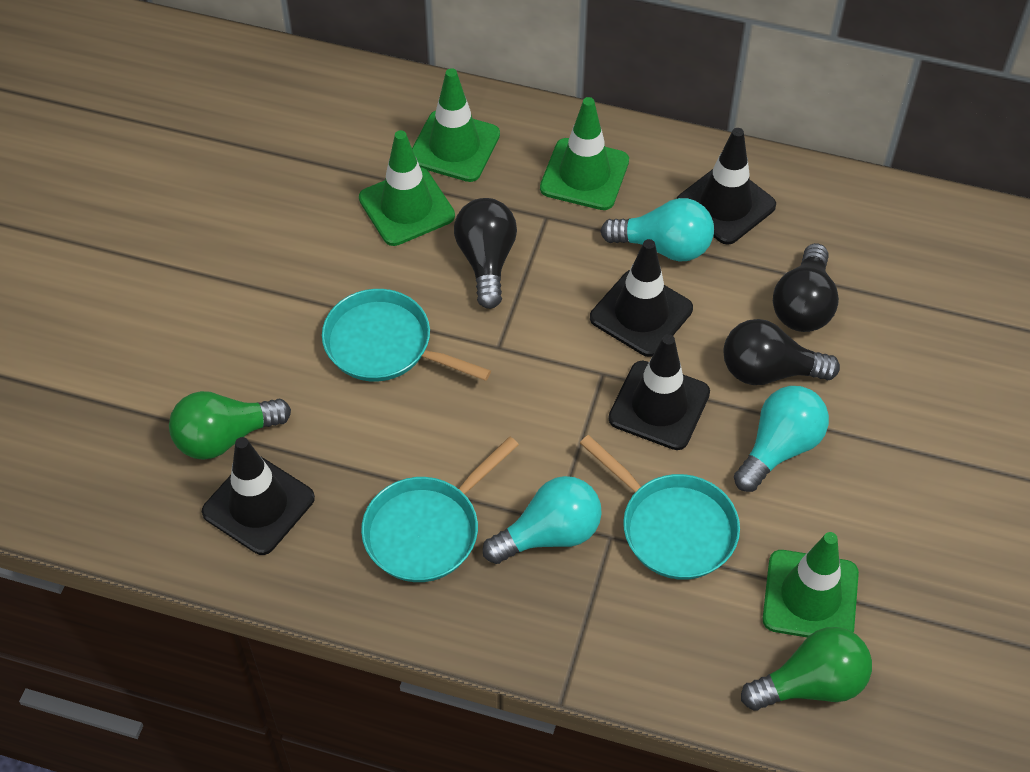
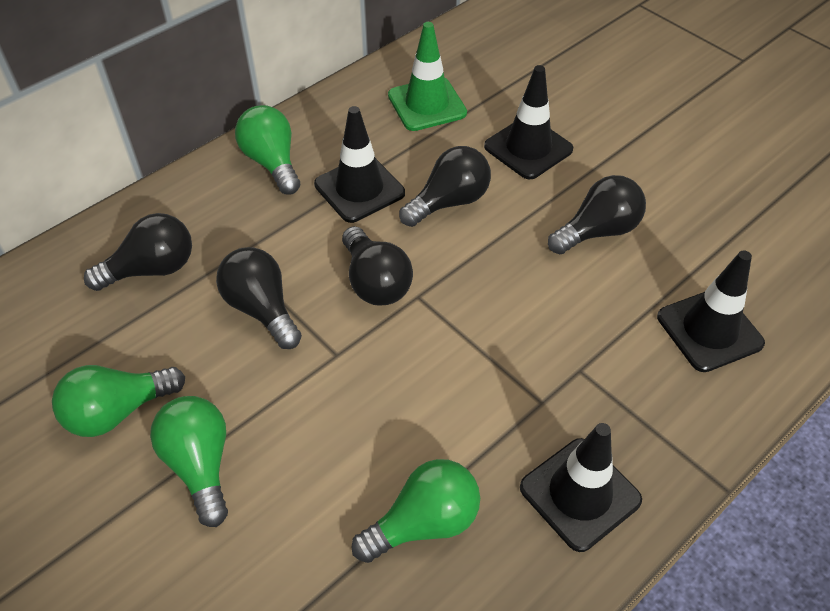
black light bulb: 3 -> 5
green light bulb: 2 -> 4
green traffic cone: 4 -> 1
turquoise light bulb: 3 -> 0
turquoise pan: 3 -> 0

